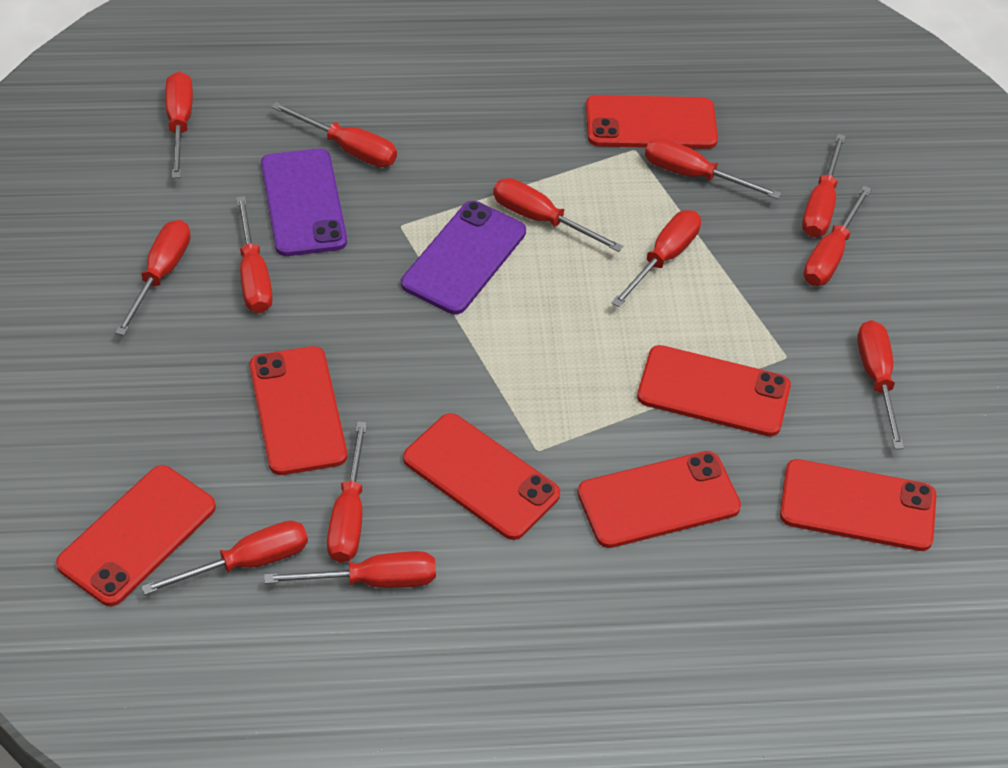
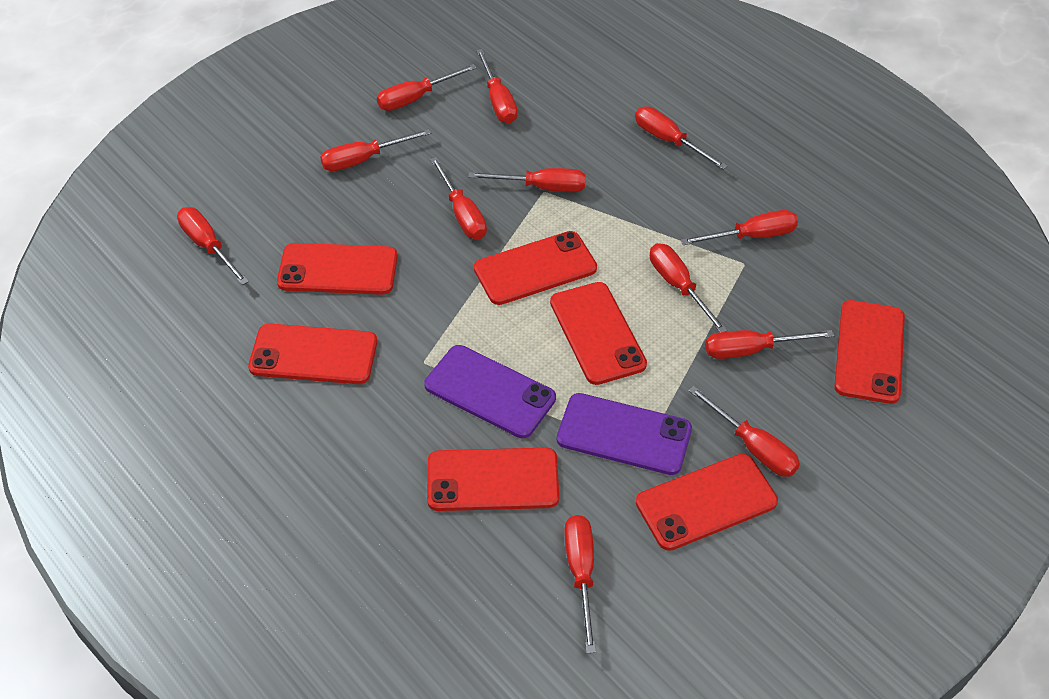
red screwdriver: 13 -> 12

